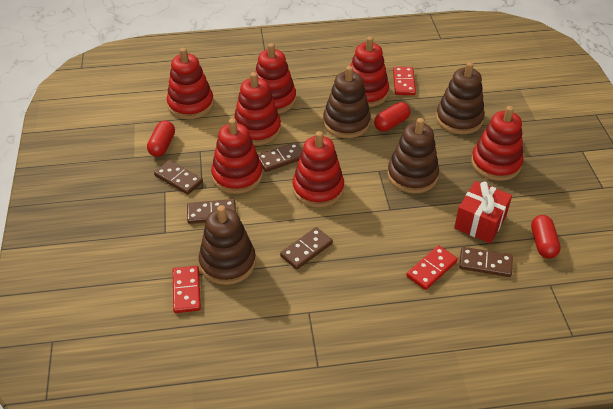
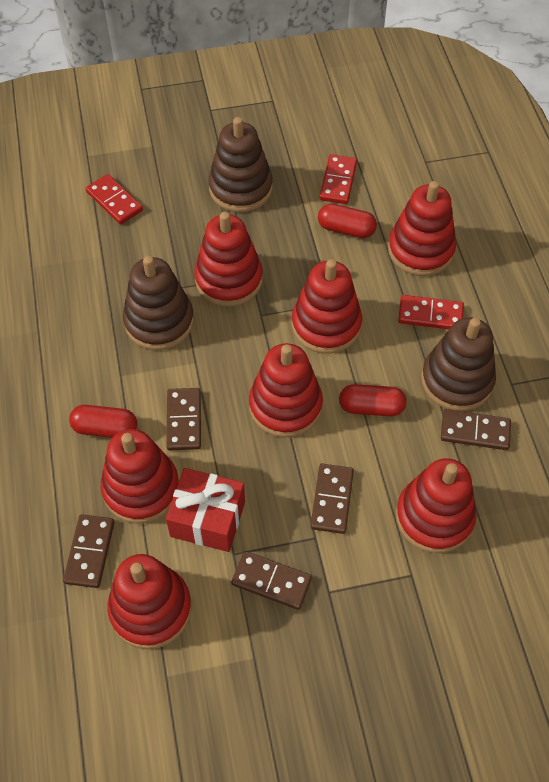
brown stacking toy: 4 -> 3

